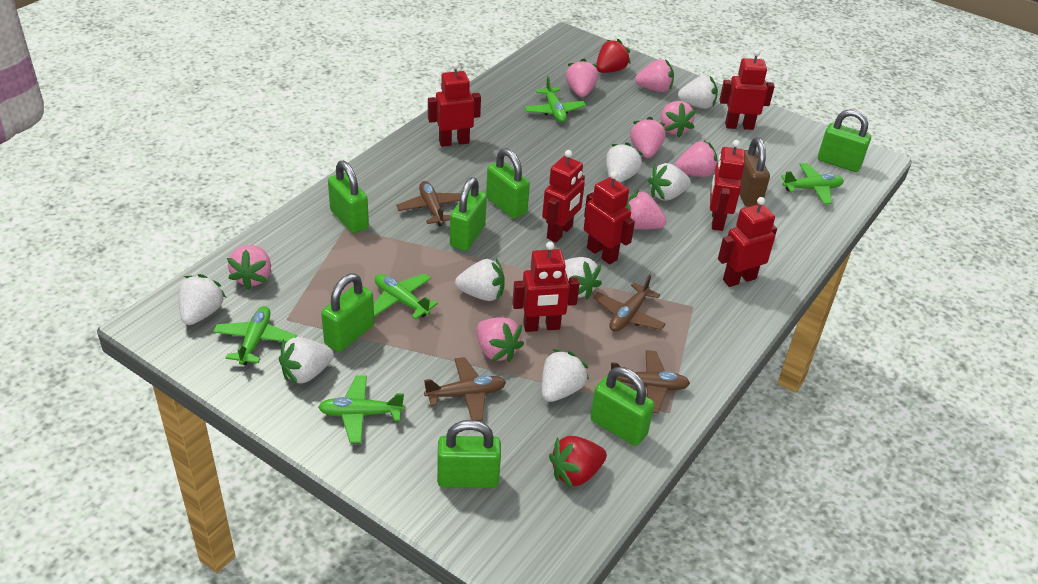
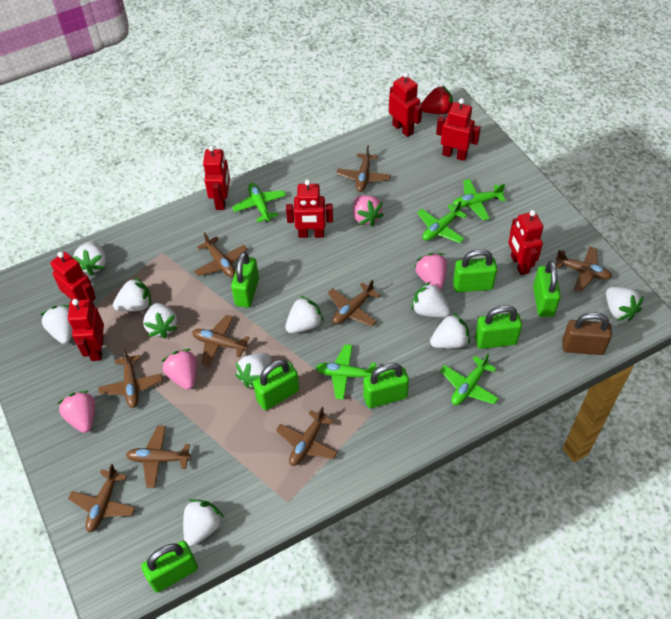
brown plane: 4 -> 9
pink strawberry: 8 -> 4
red strawberry: 2 -> 1
white strawberry: 8 -> 10

